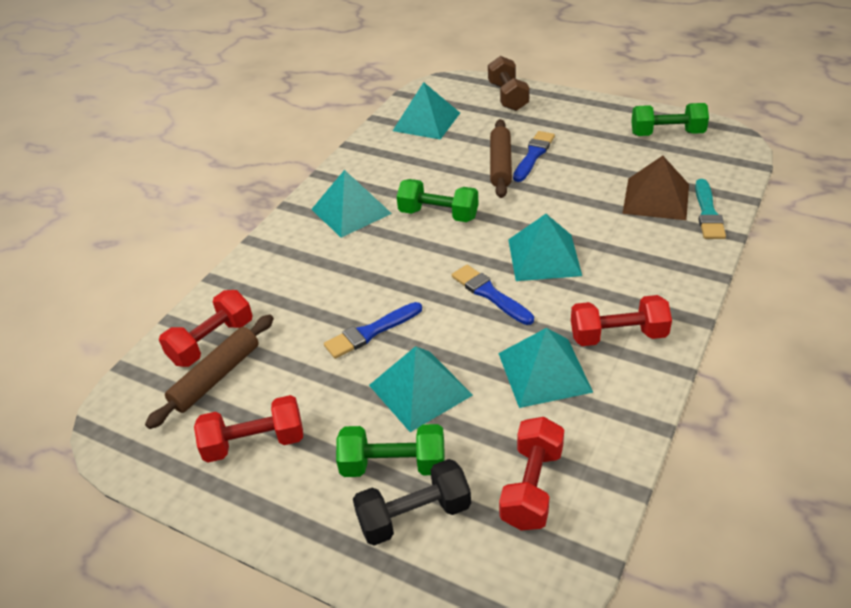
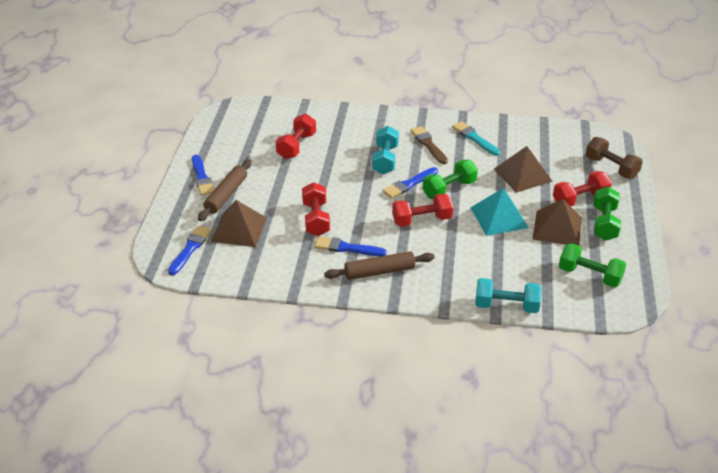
black dumbbell: 1 -> 0
blue brush: 3 -> 4
brown brush: 0 -> 1
brown pyramid: 1 -> 3
turquoise dumbbell: 0 -> 2
turquoise pyramid: 5 -> 1

